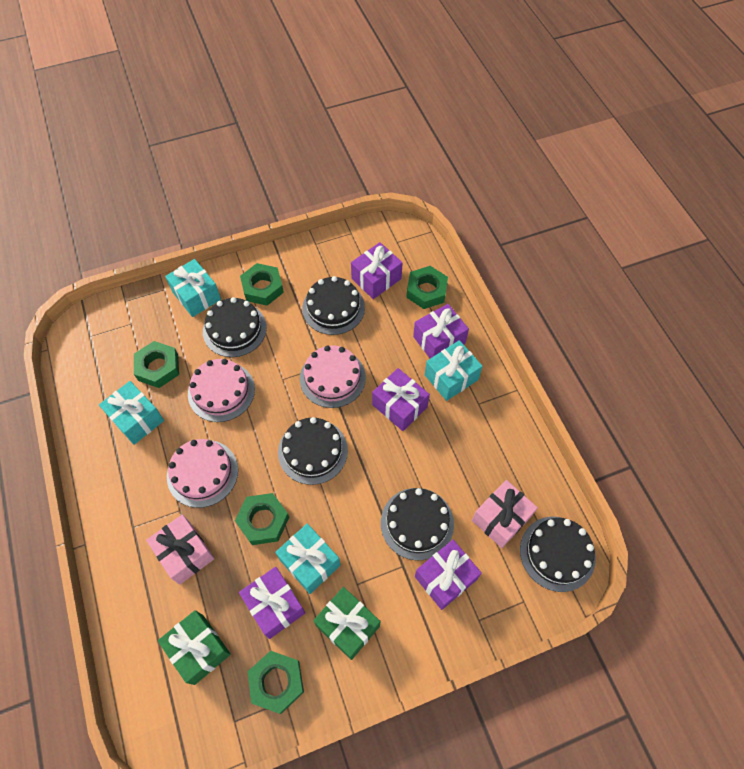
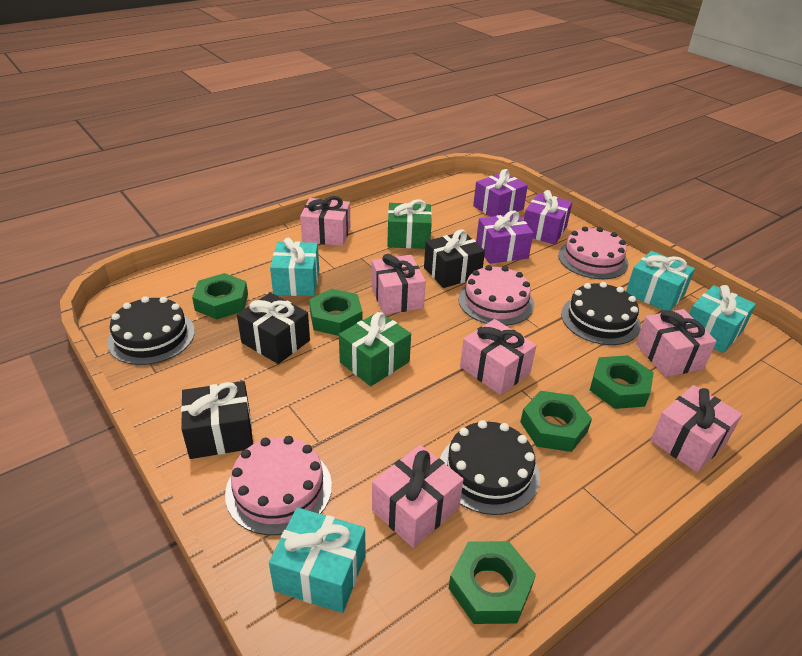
black cake: 5 -> 3
black gift: 0 -> 3
pink gift: 2 -> 6
purple gift: 5 -> 3

